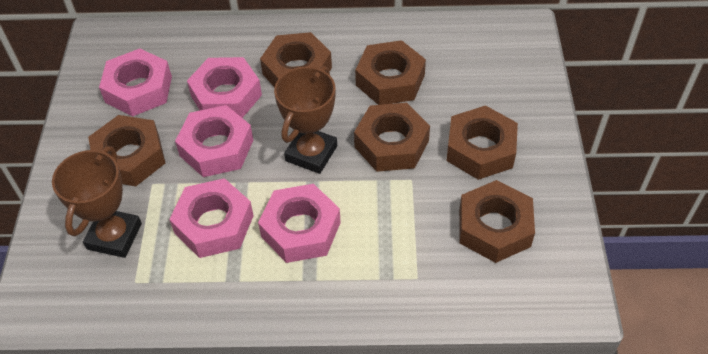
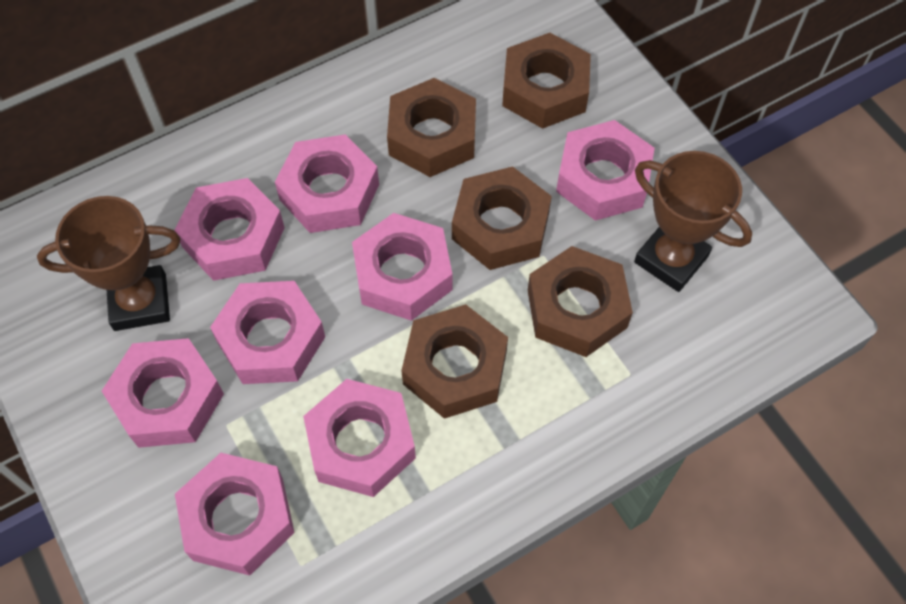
brown nut: 6 -> 5
pink nut: 5 -> 8

